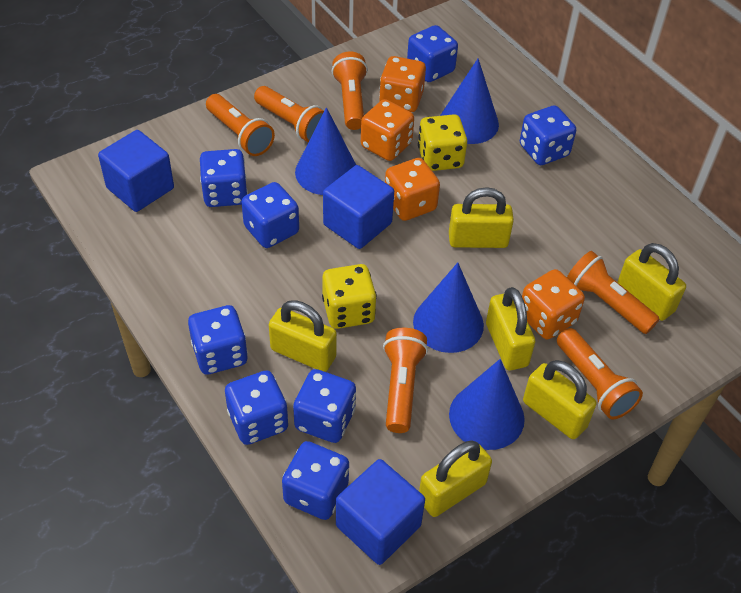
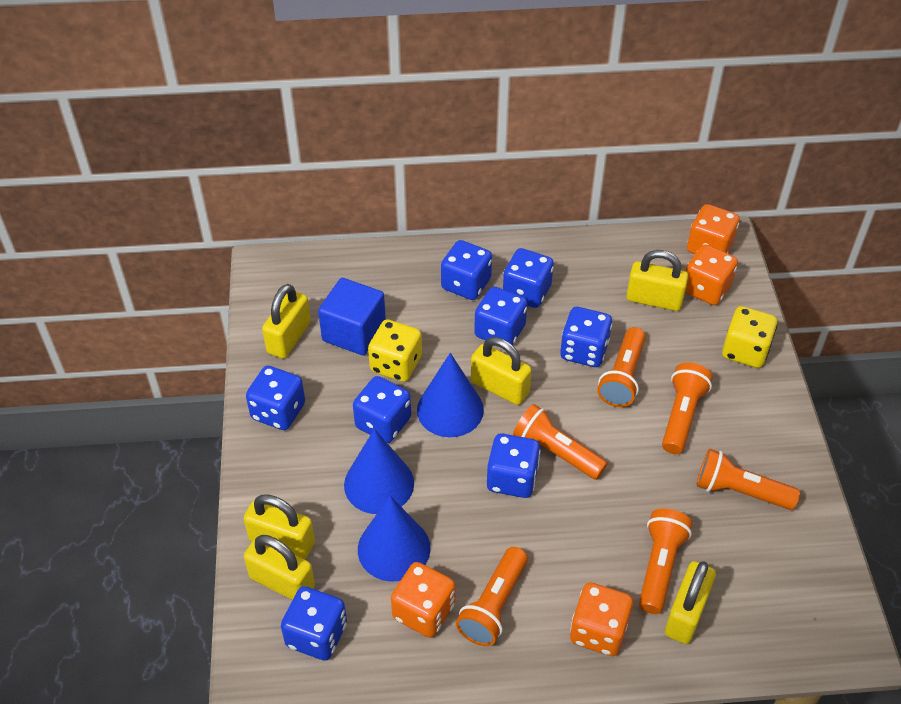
blue cone: 4 -> 3
blue cube: 3 -> 1

